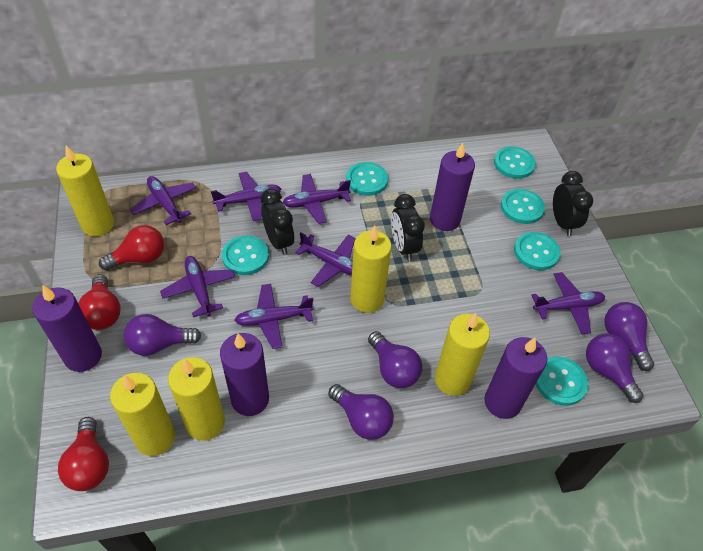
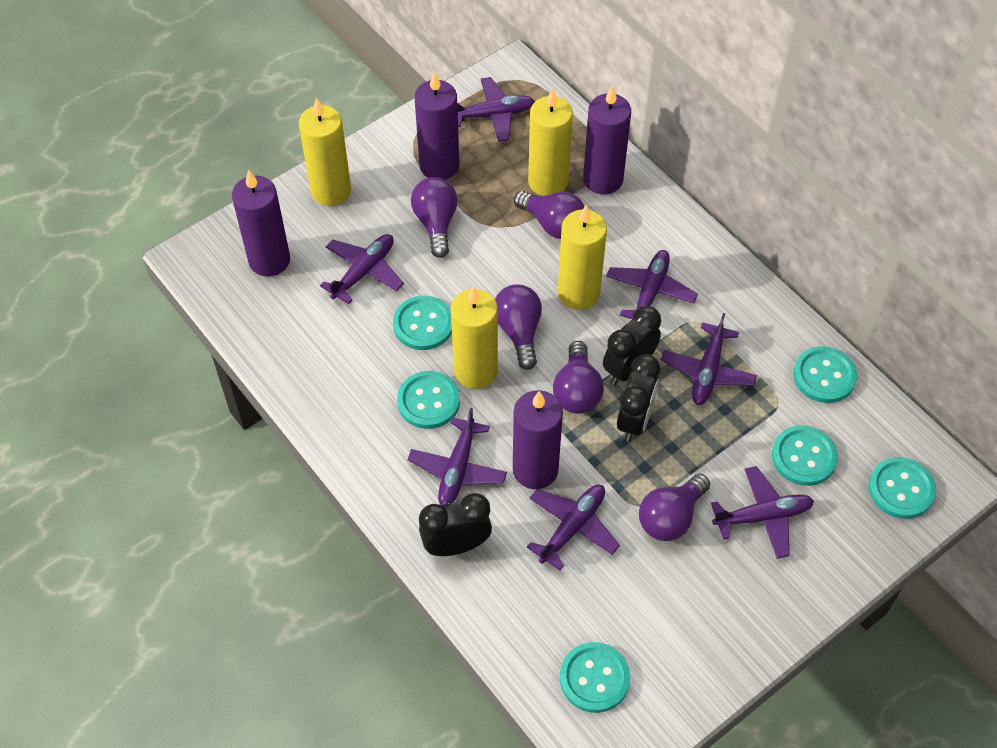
red light bulb: 3 -> 0
yellow candle: 5 -> 4

